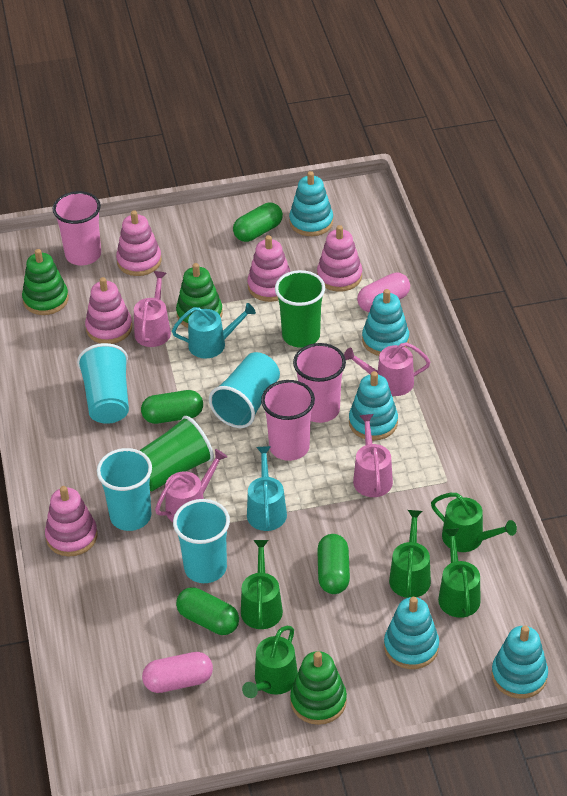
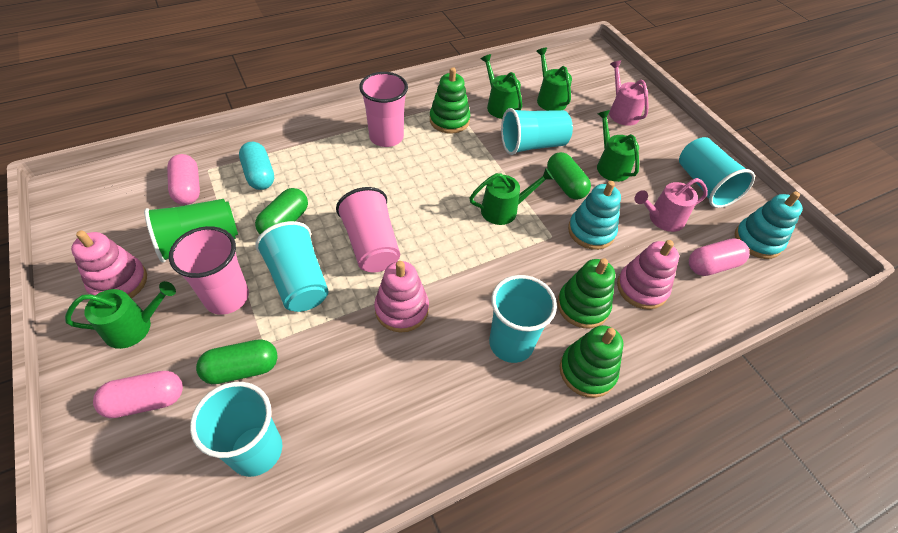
green capsule: 4 -> 3
green cup: 2 -> 1
pink capsule: 2 -> 3
pink stacking toy: 5 -> 3
pink watering can: 4 -> 2
turquoise capsule: 0 -> 1
turquoise cup: 4 -> 5
turquoise stacking toy: 5 -> 2
turquoise watering can: 2 -> 0

